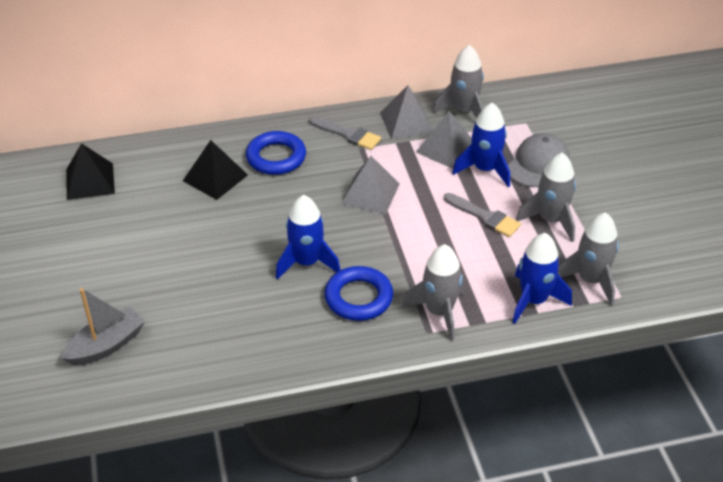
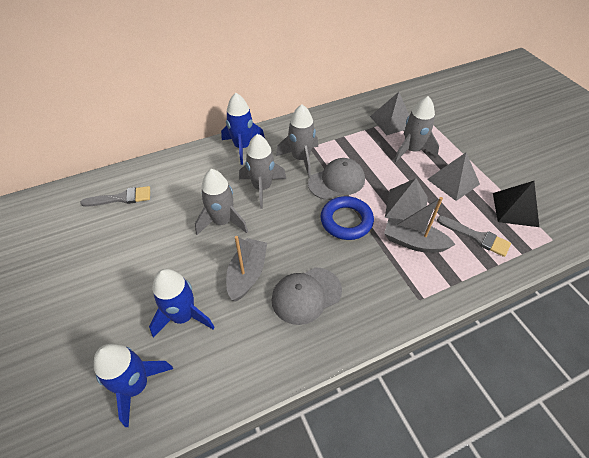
black pyramid: 2 -> 1
blue ring: 2 -> 1
grey boat: 1 -> 2
grey cap: 1 -> 2

